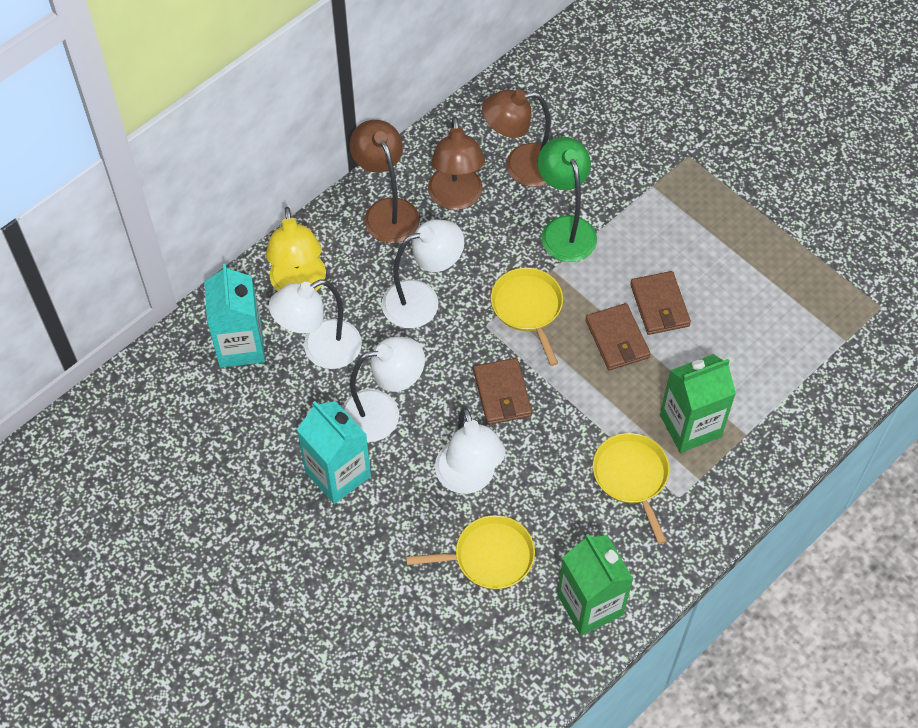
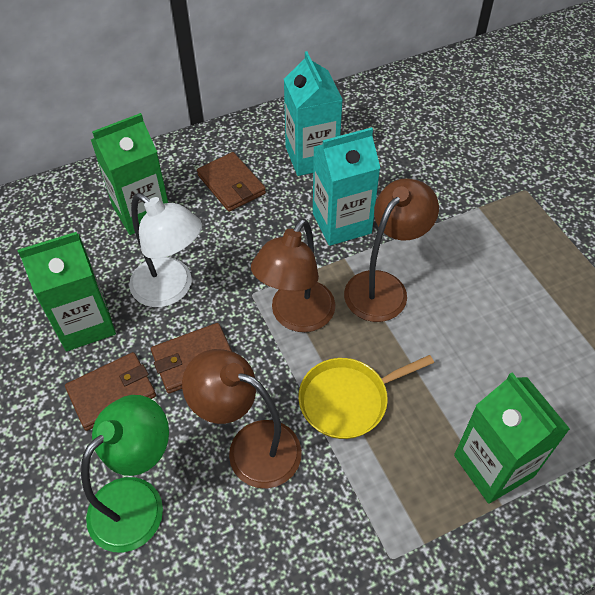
green carton: 2 -> 3
white lamp: 4 -> 1
yellow lamp: 1 -> 0
yellow pan: 3 -> 1

